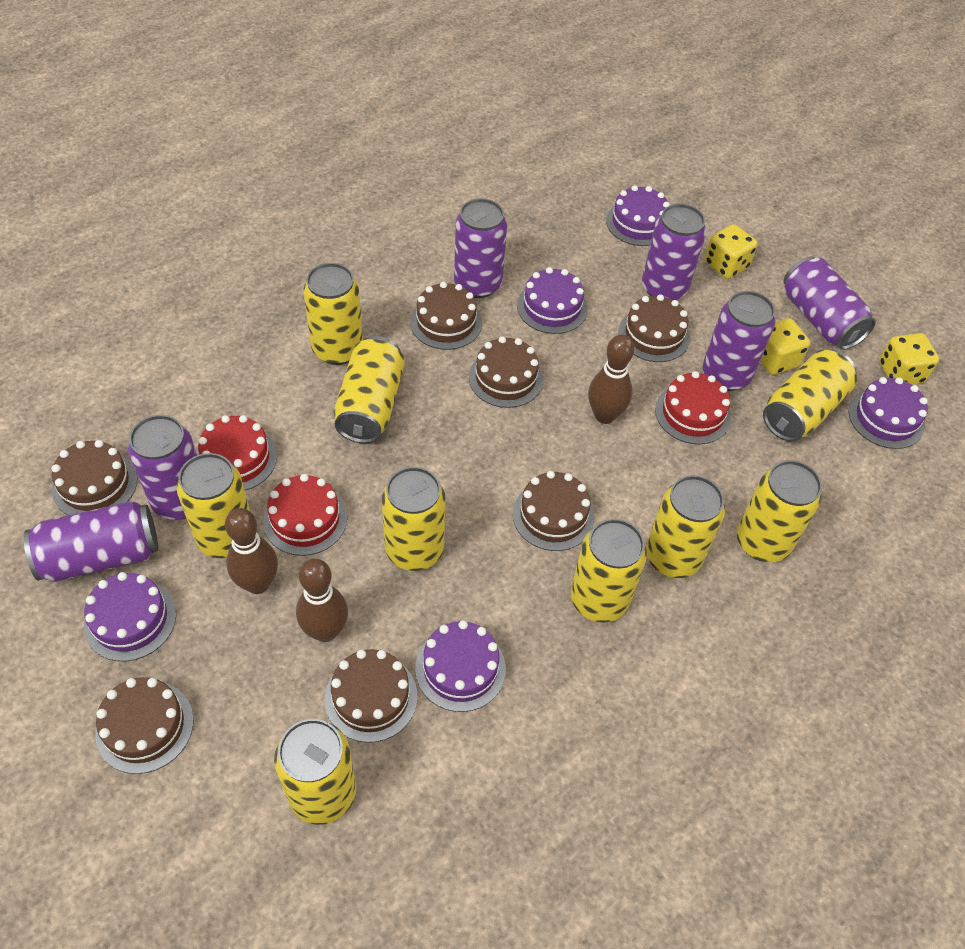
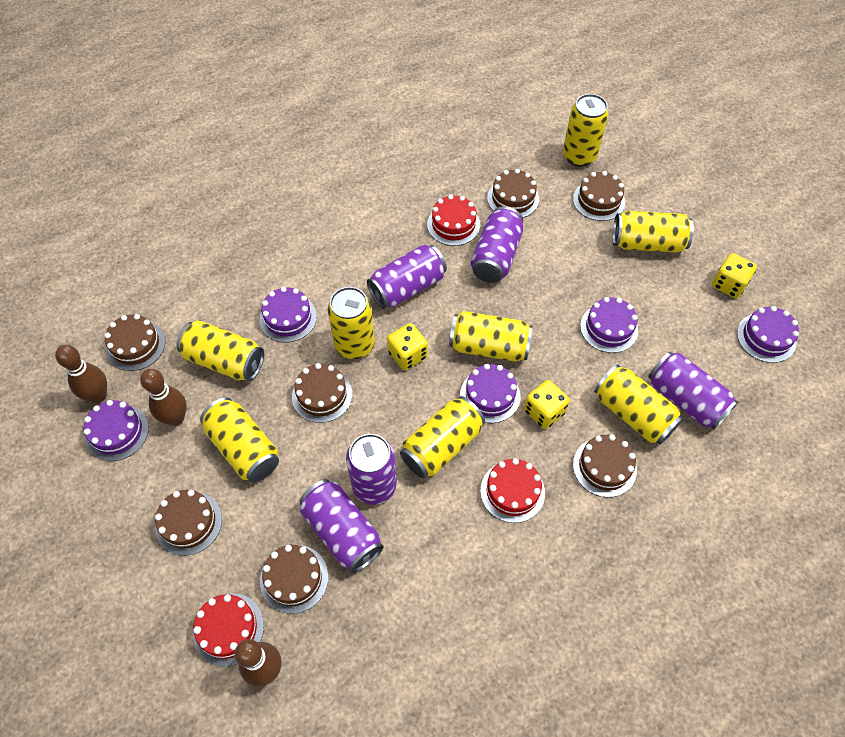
purple can: 6 -> 5
yellow can: 9 -> 8

